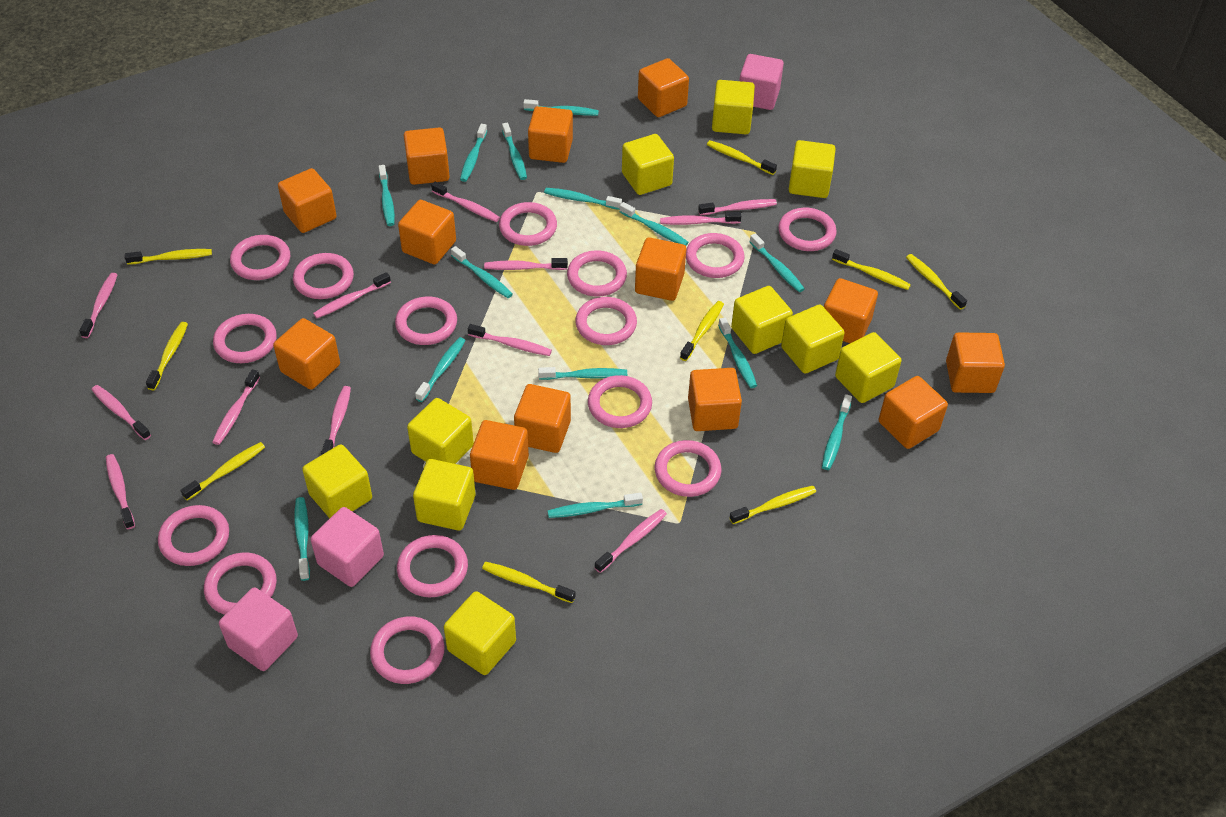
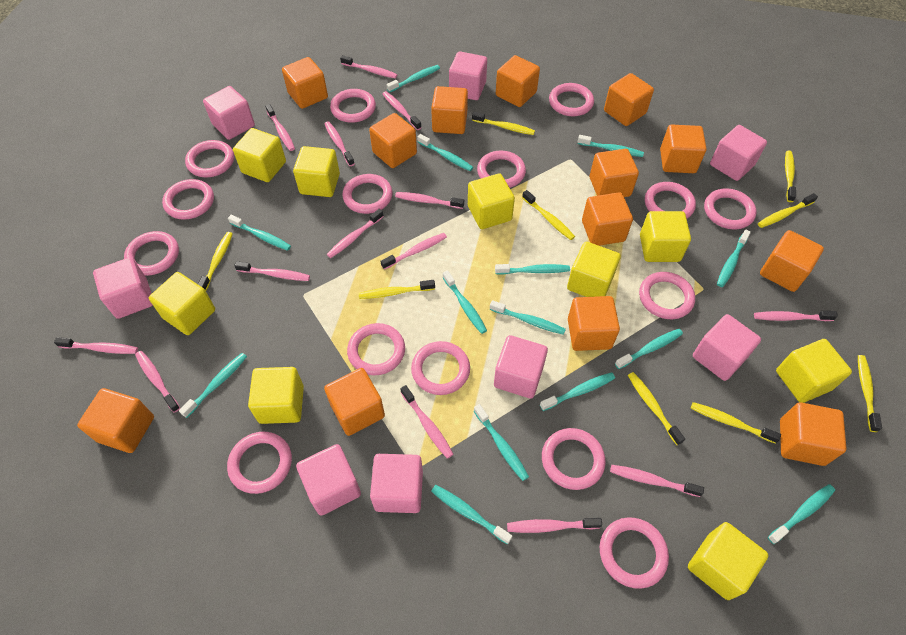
pink cube: 3 -> 8
pink toothbrush: 12 -> 14
yellow cube: 10 -> 9

